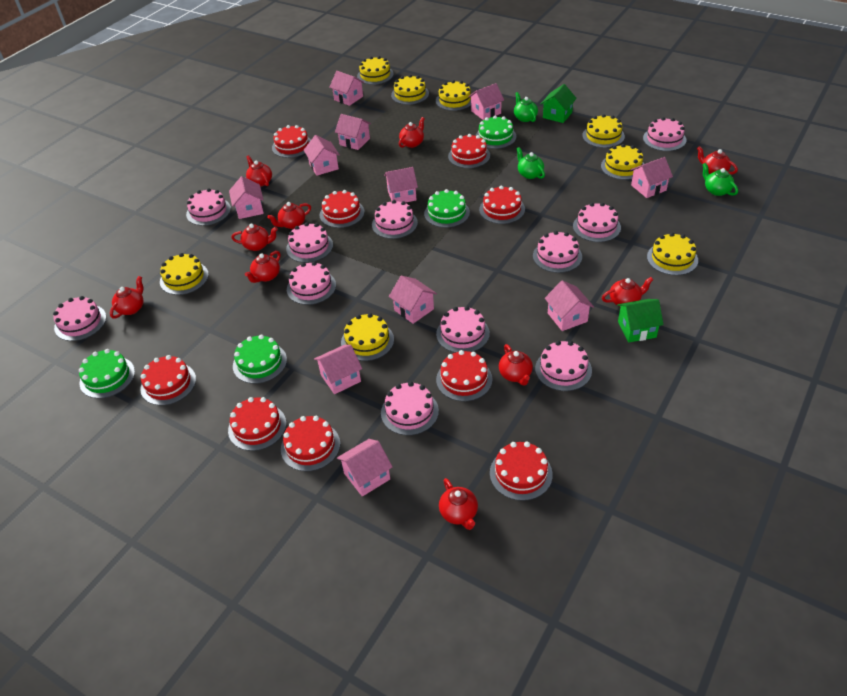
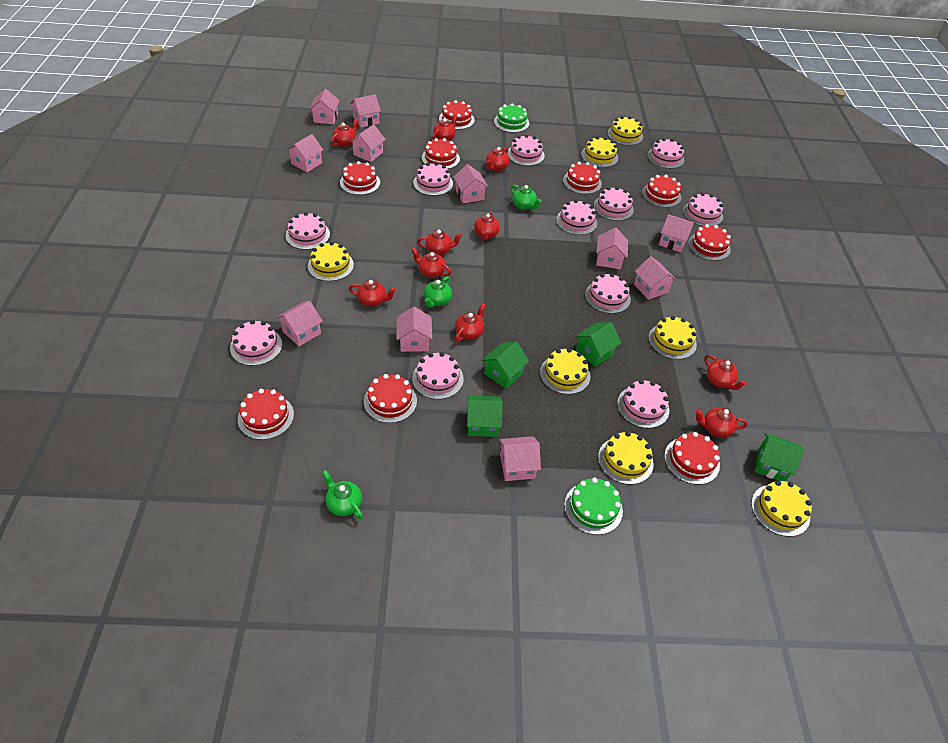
green cake: 4 -> 2
green house: 2 -> 4
yellow cake: 8 -> 7

